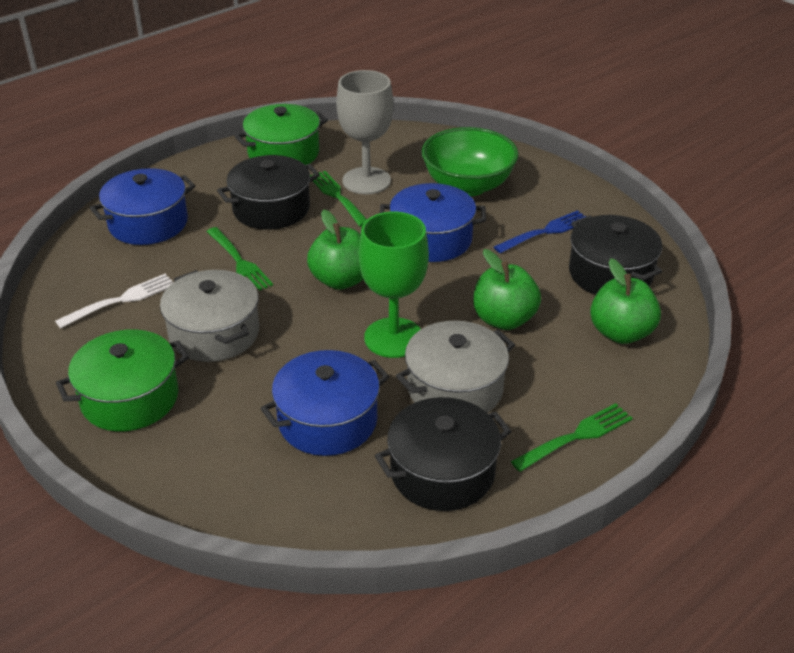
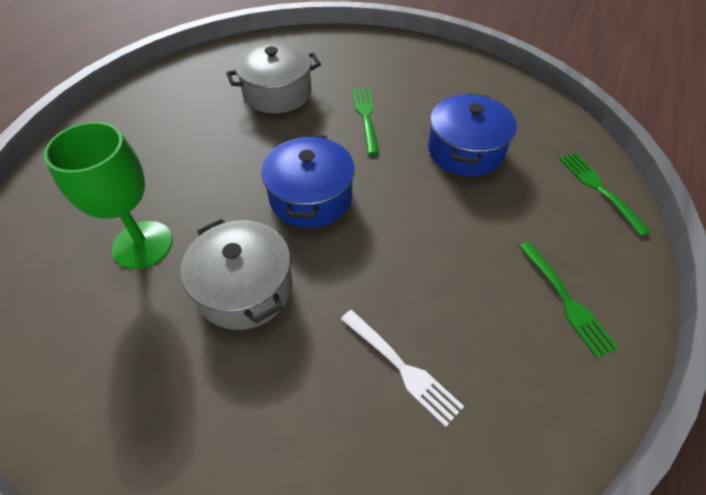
black pot: 3 -> 0
blue fork: 1 -> 0
blue pot: 3 -> 2
green apple: 3 -> 0
green bowl: 1 -> 0
green pot: 2 -> 0
grey goblet: 1 -> 0

